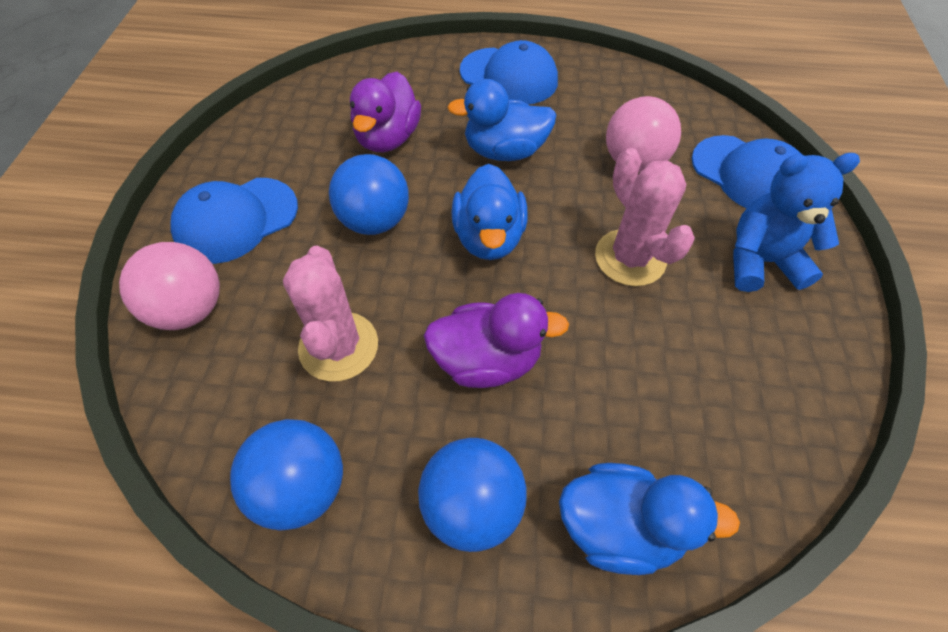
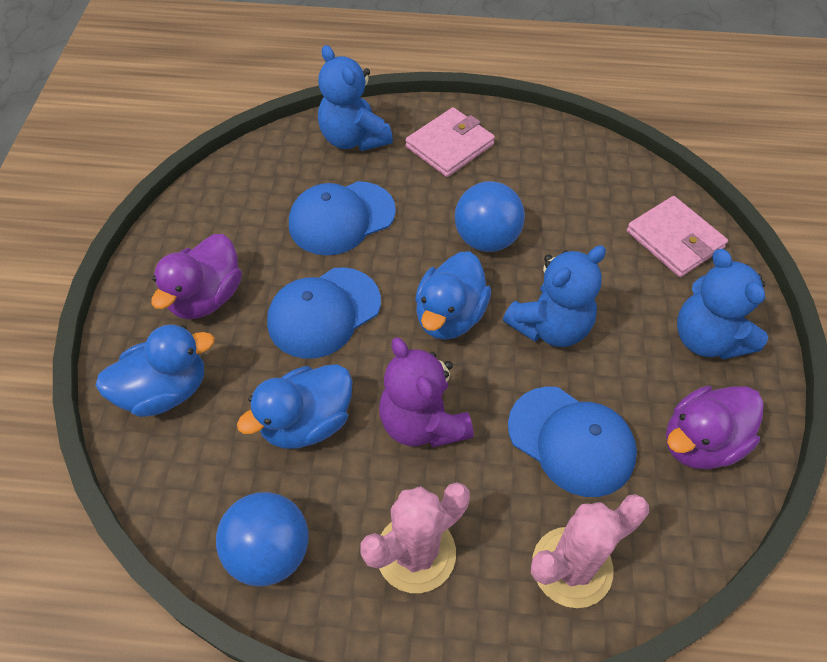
blue ball: 3 -> 2
blue teddy bear: 1 -> 3
pink ball: 2 -> 0
pink wallet: 0 -> 2
purple teddy bear: 0 -> 1

